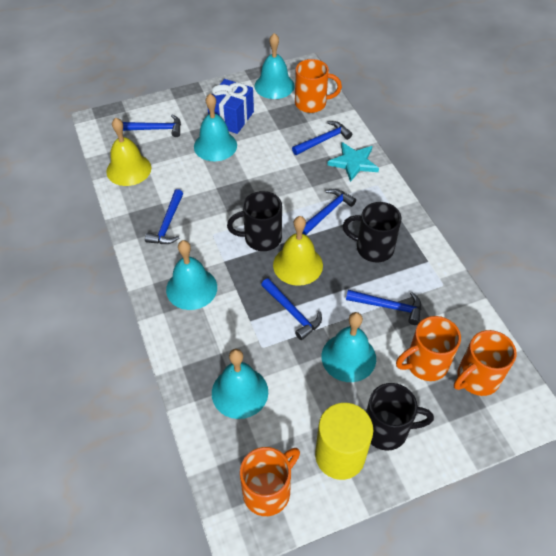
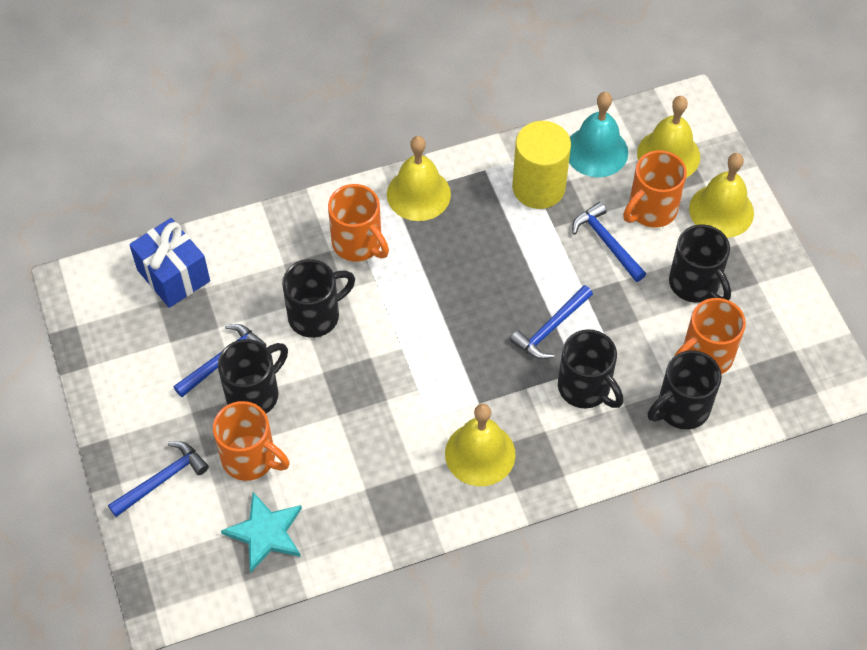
black mug: 3 -> 5
blue hammer: 6 -> 4
turquoise bell: 5 -> 1
yellow bell: 2 -> 4

